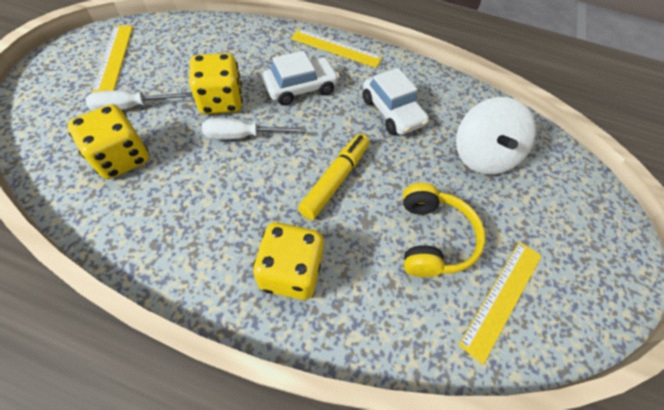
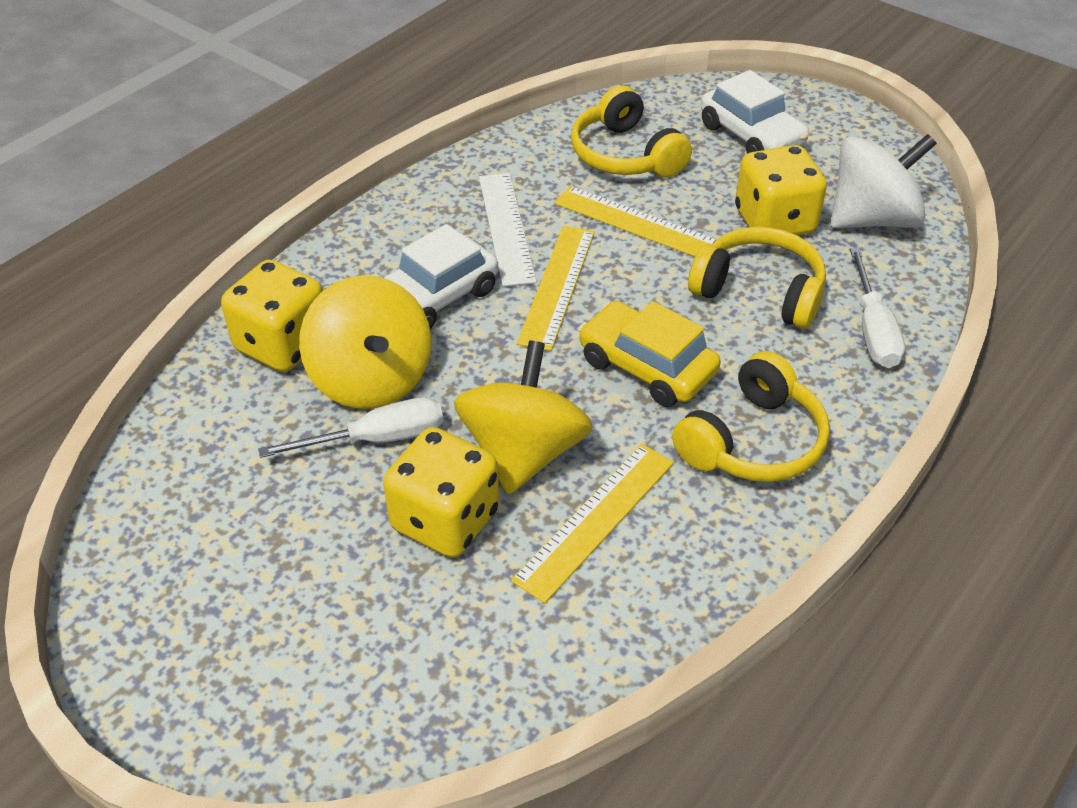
white ruler: 0 -> 1
yellow car: 0 -> 1
yellow headphones: 1 -> 3
yellow marker: 1 -> 0
yellow spinning top: 0 -> 2

